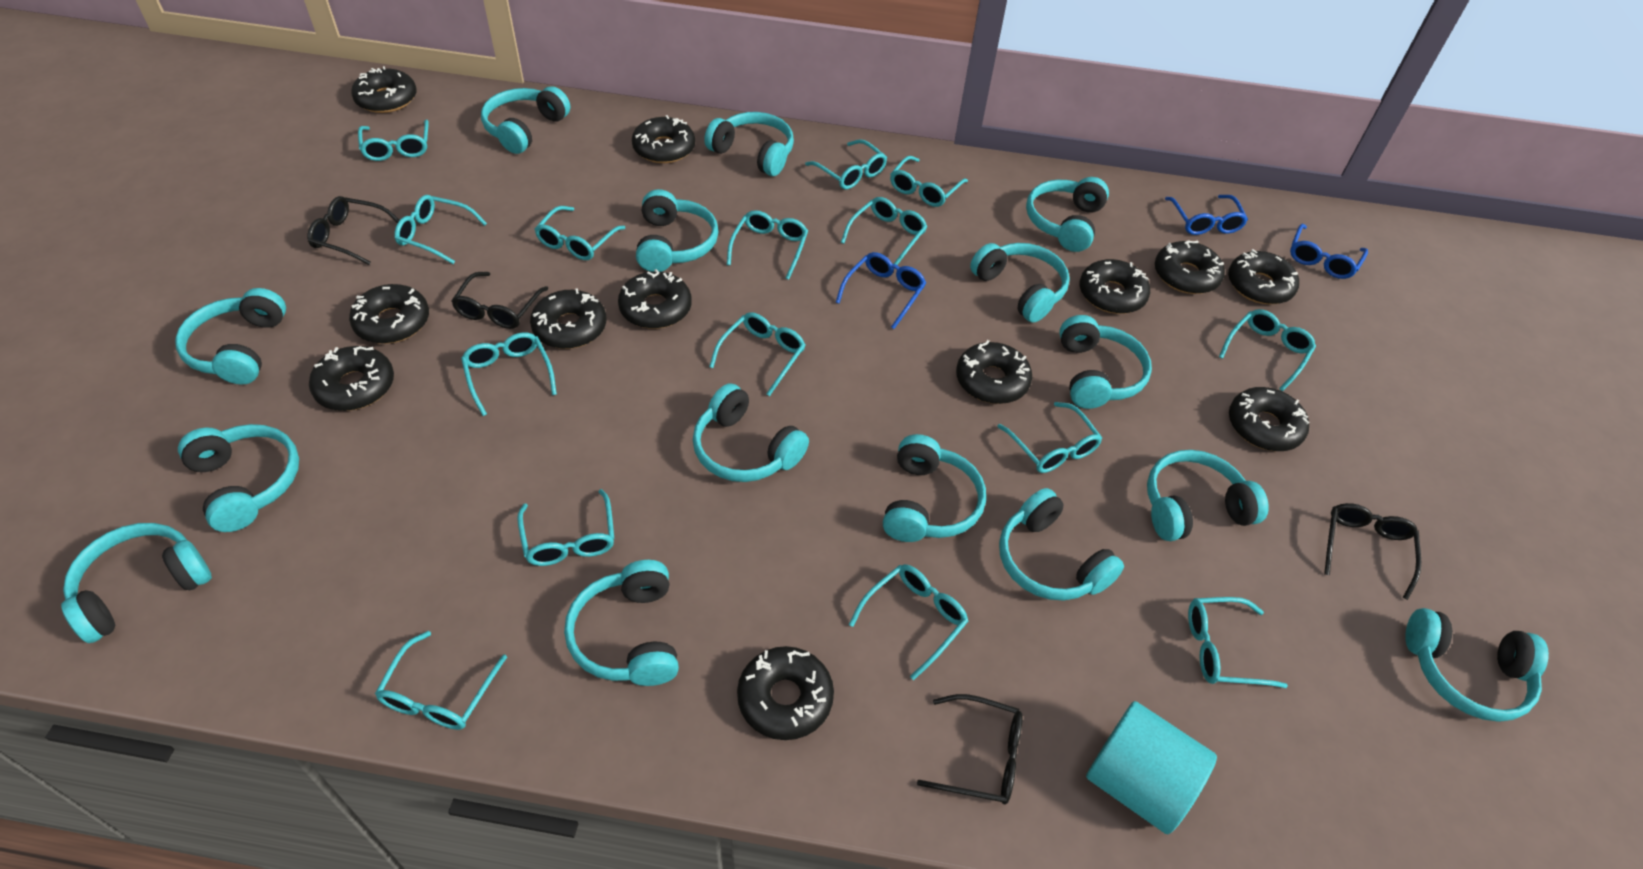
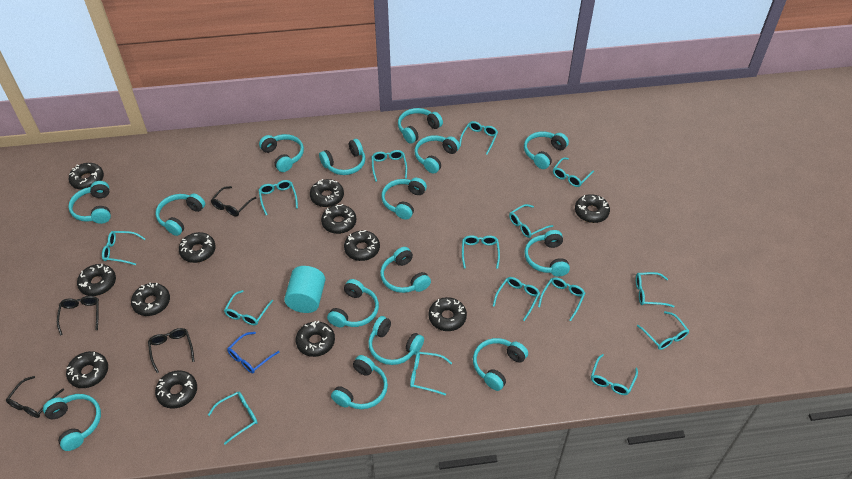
blue glasses: 3 -> 1

